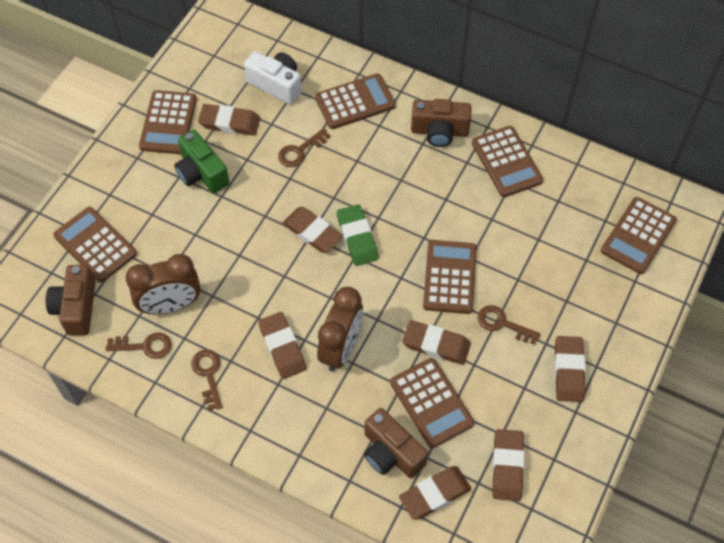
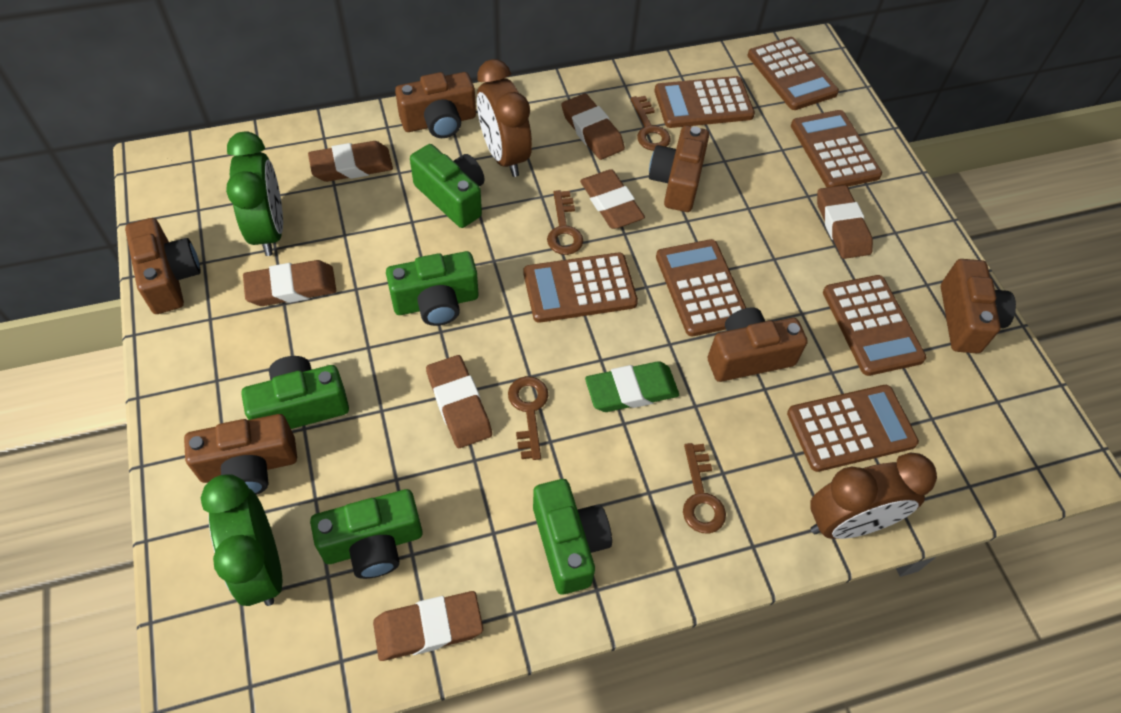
brown camera: 3 -> 6
green camera: 1 -> 5
green clock: 0 -> 2
white camera: 1 -> 0

